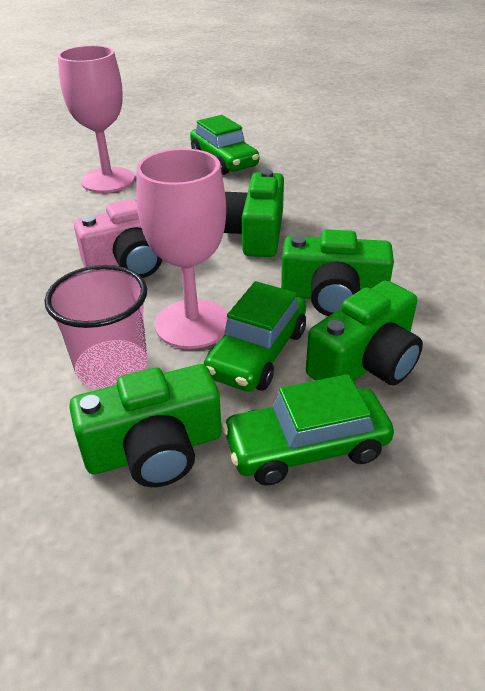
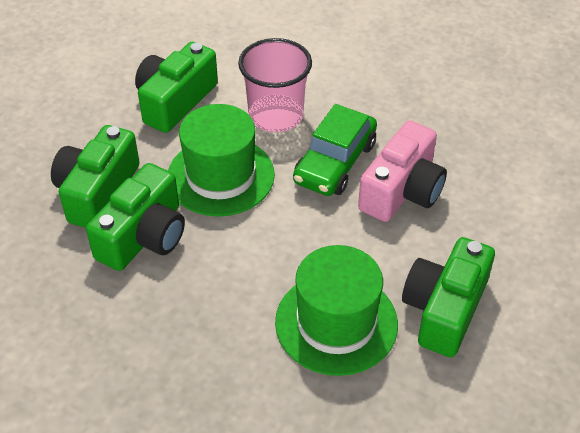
green car: 3 -> 1
green hat: 0 -> 2
pink goblet: 2 -> 0

